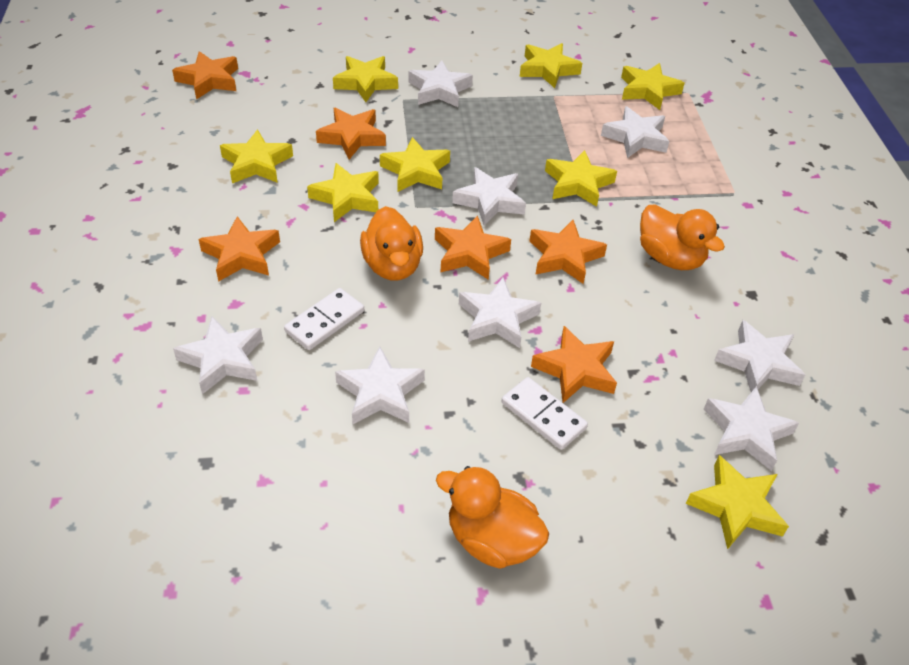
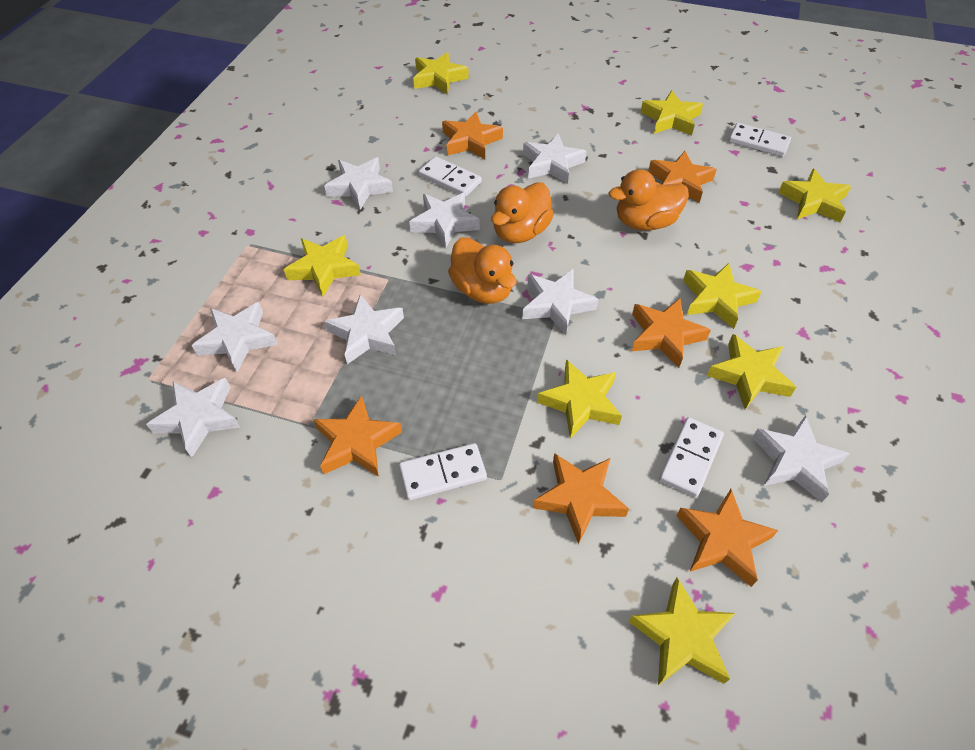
white domino: 2 -> 4

